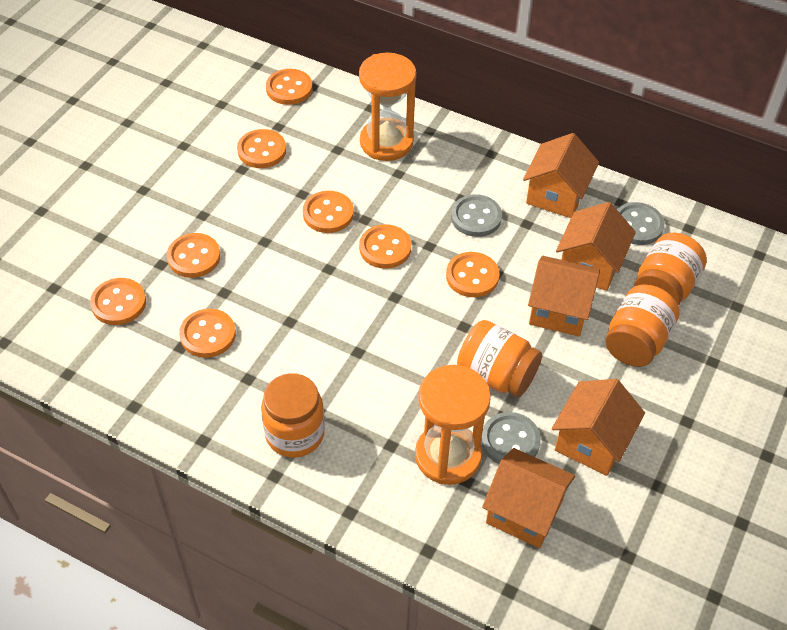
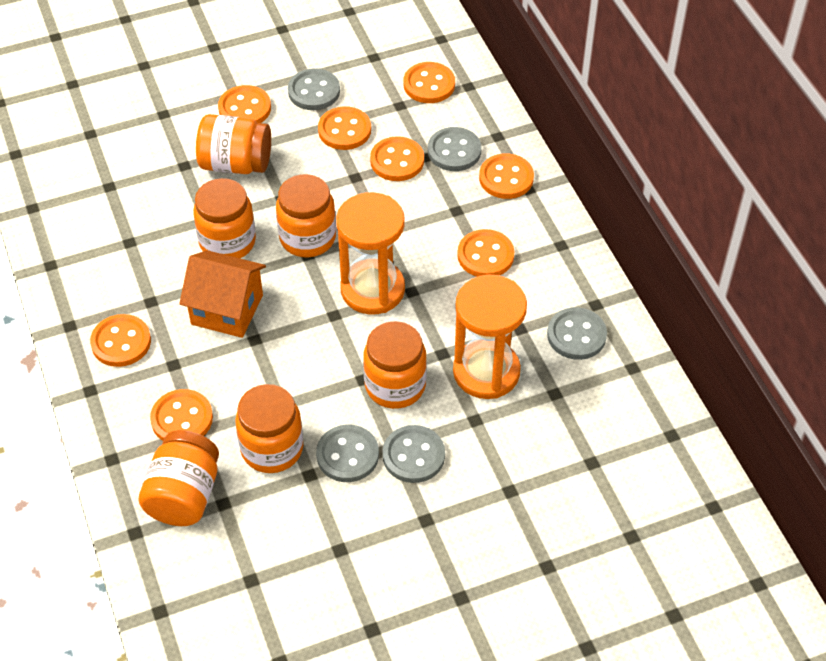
grey button: 3 -> 5
orange house: 5 -> 1
orange jar: 4 -> 6

